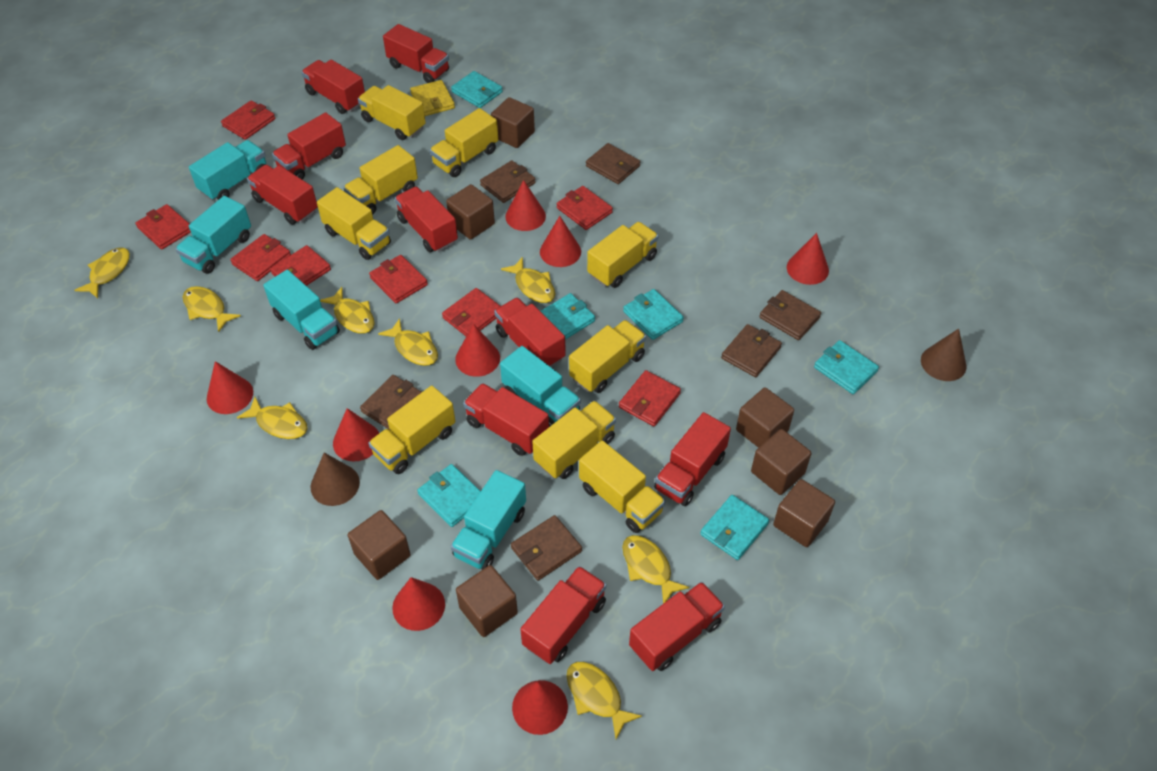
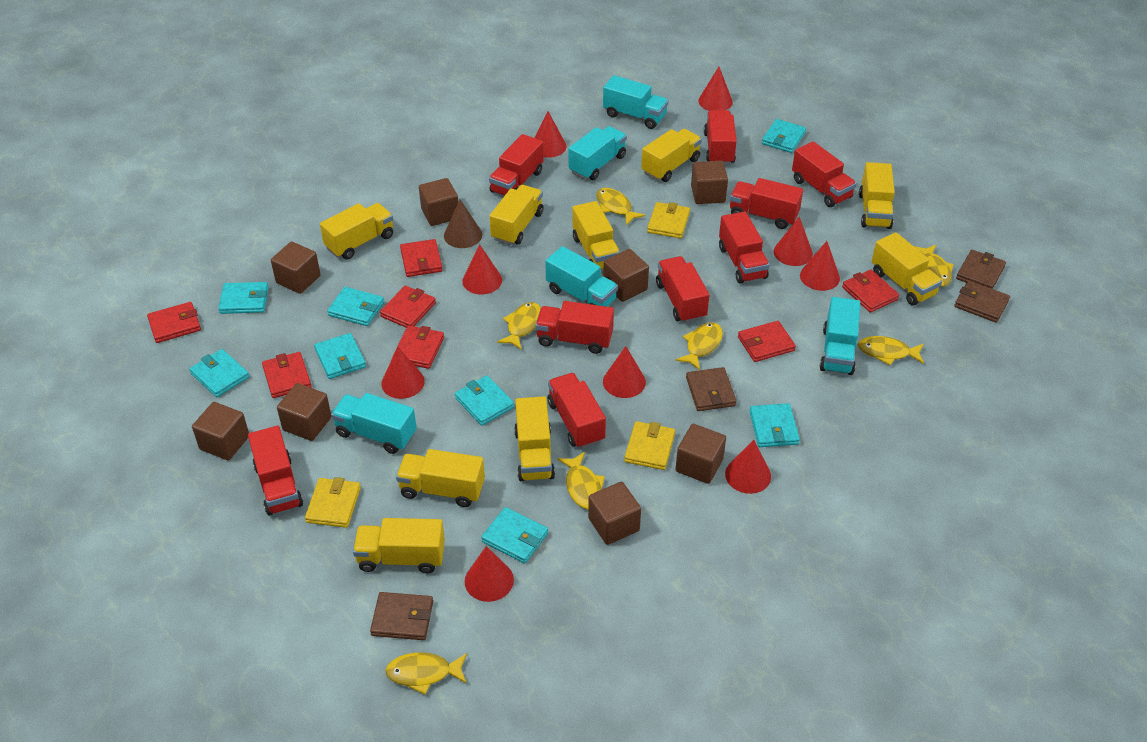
brown cone: 2 -> 1
brown cube: 7 -> 8
brown wallet: 6 -> 4
red cone: 8 -> 9
red truck: 10 -> 9
red wallet: 8 -> 7
turquoise wallet: 6 -> 8
yellow fish: 8 -> 7
yellow wallet: 1 -> 3

